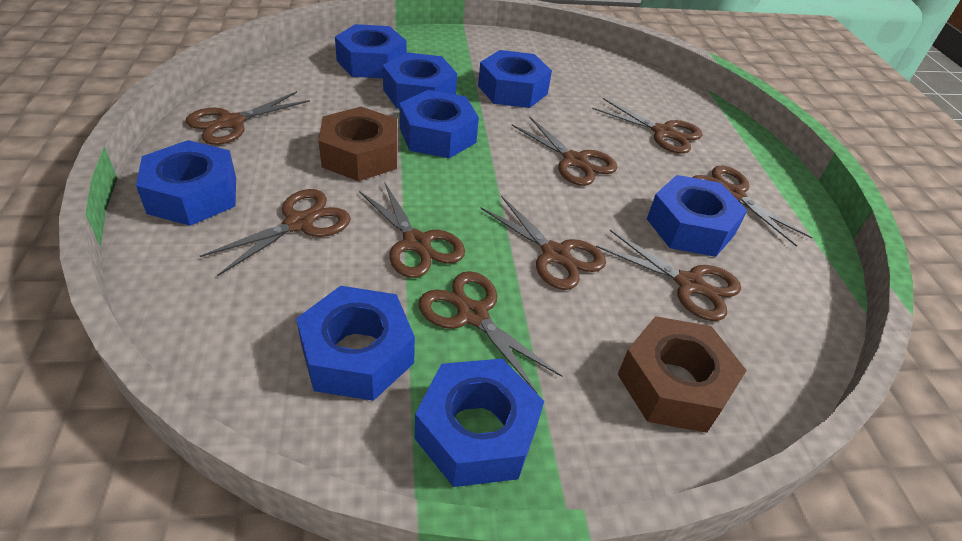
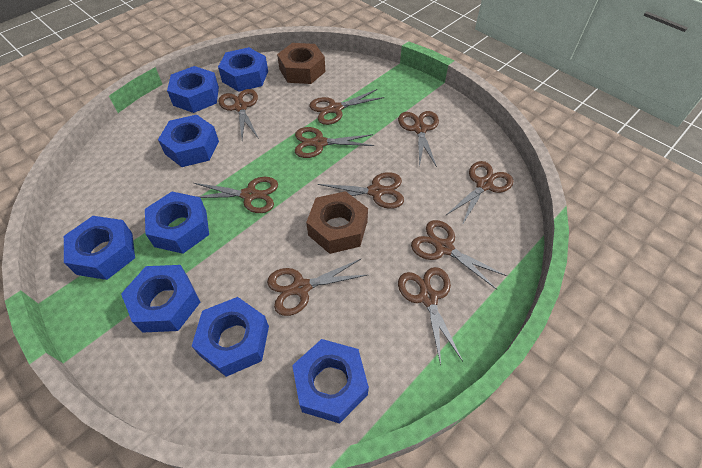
brown scissors: 9 -> 10

